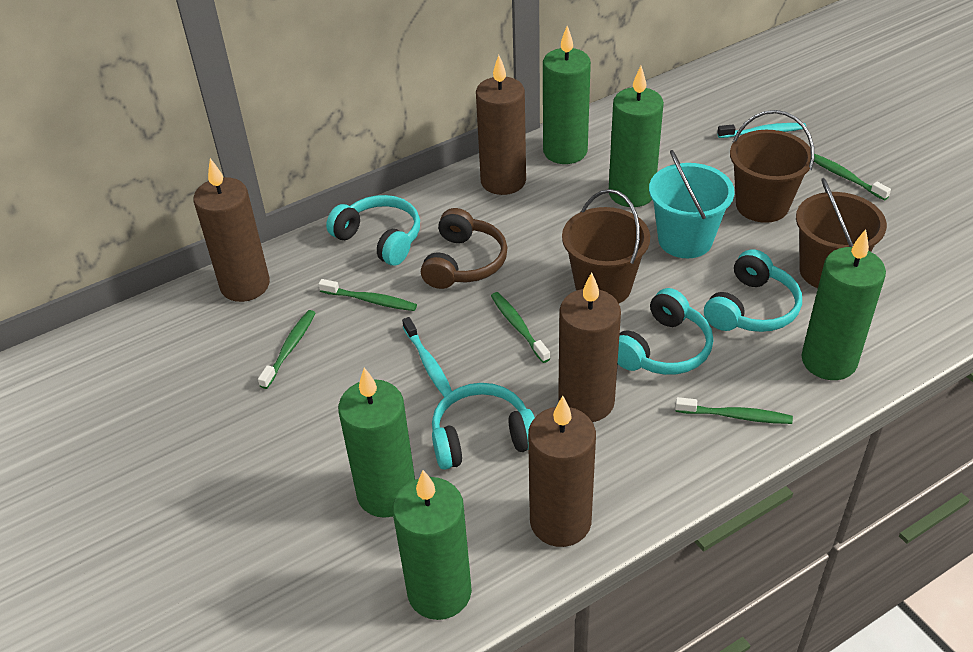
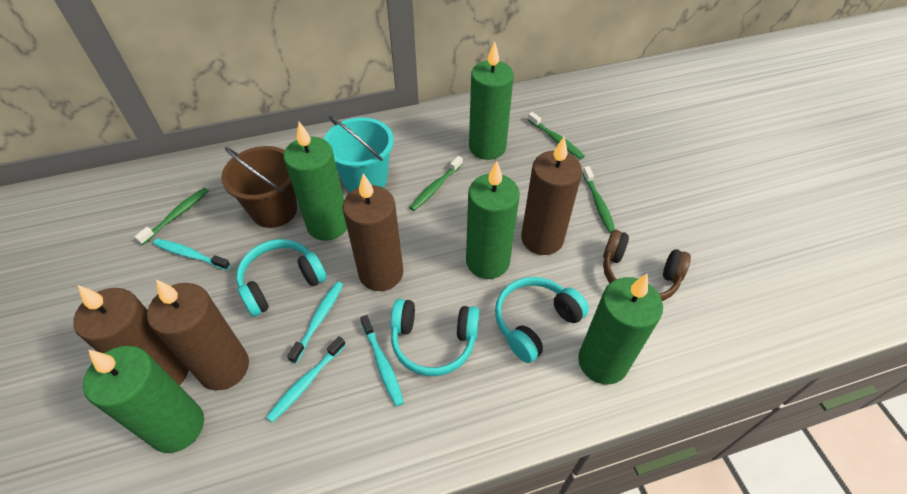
brown bucket: 3 -> 1
green toothbrush: 5 -> 4
turquoise headphones: 4 -> 3
turquoise toothbrush: 2 -> 4

